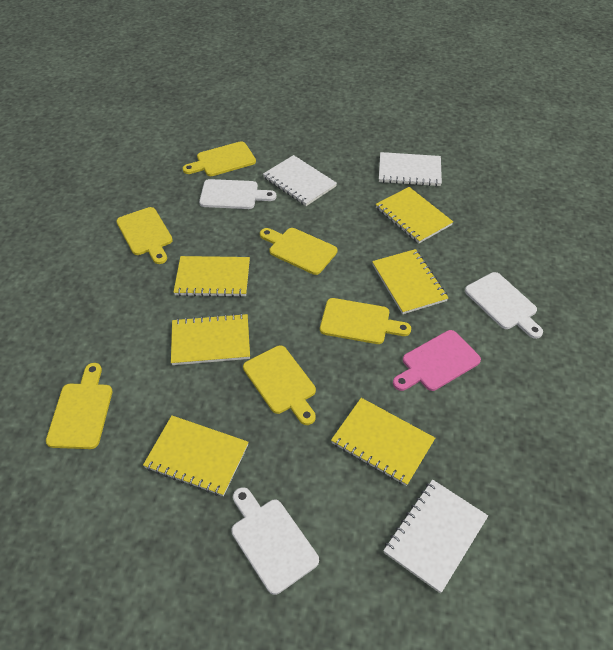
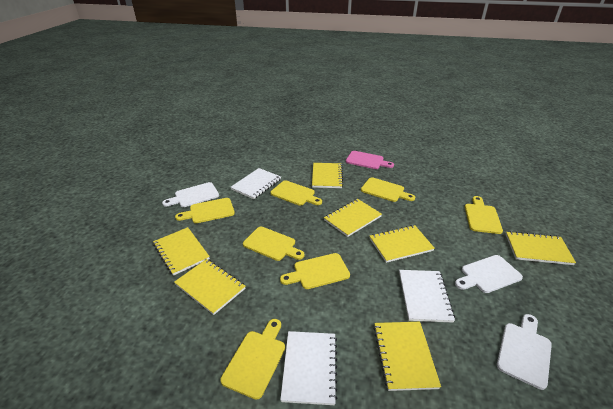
yellow cutting board: 6 -> 7
yellow notebook: 6 -> 7

